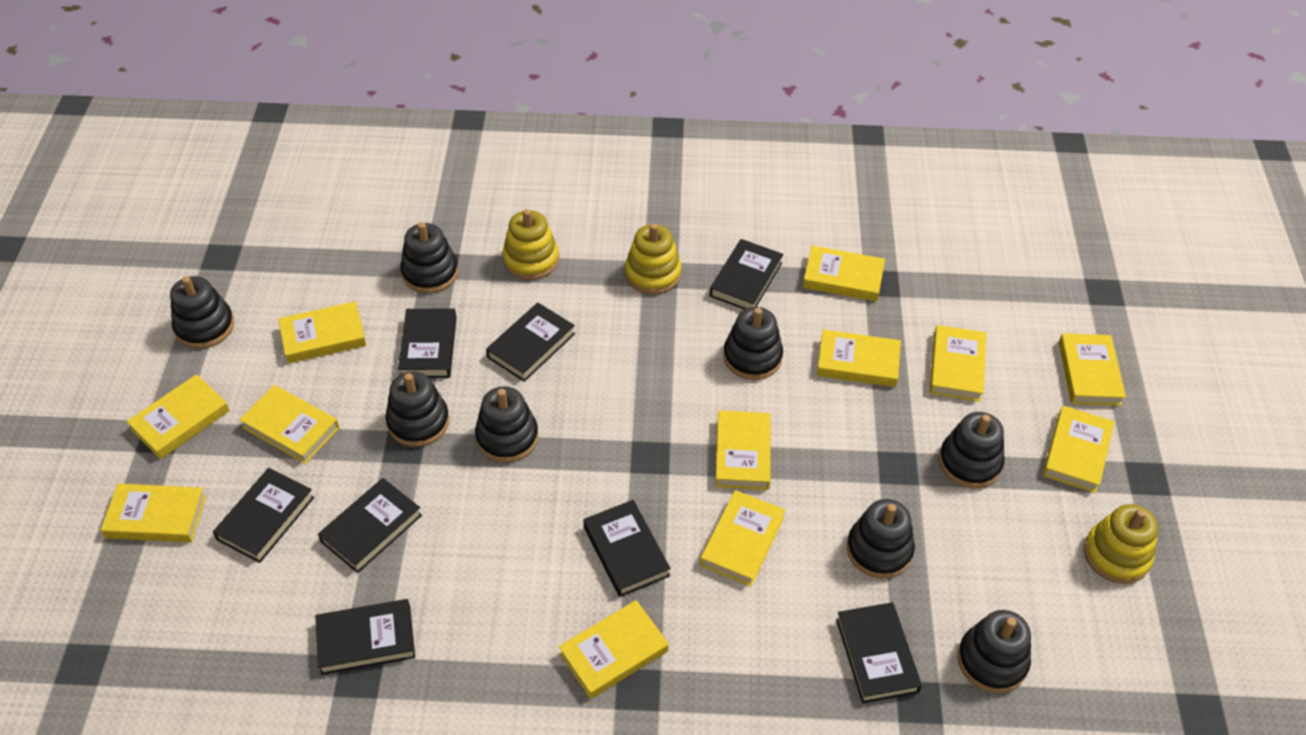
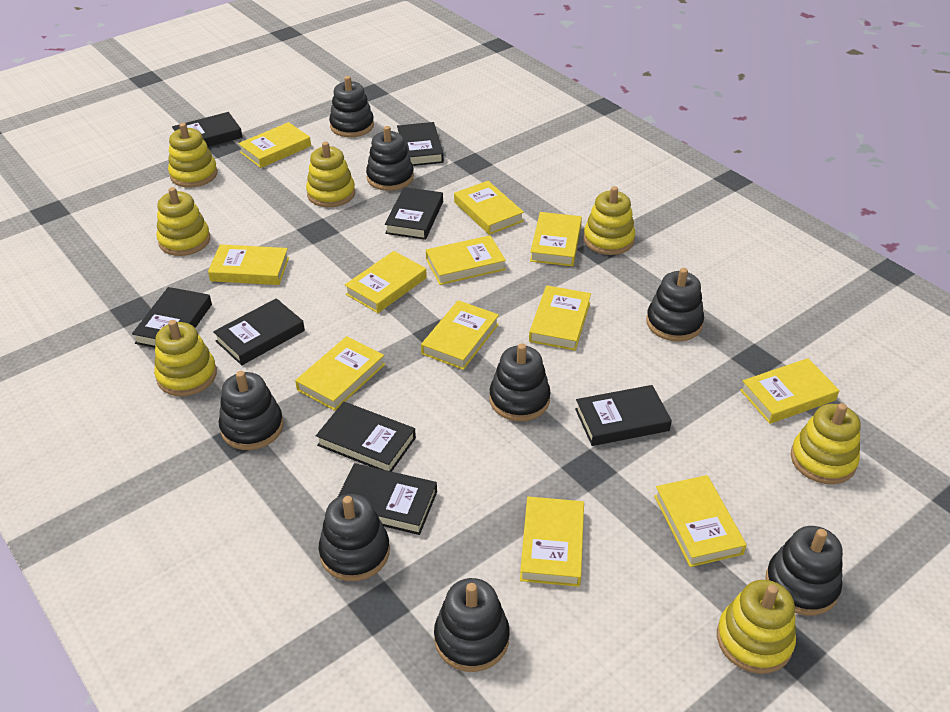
yellow stacking toy: 3 -> 7

